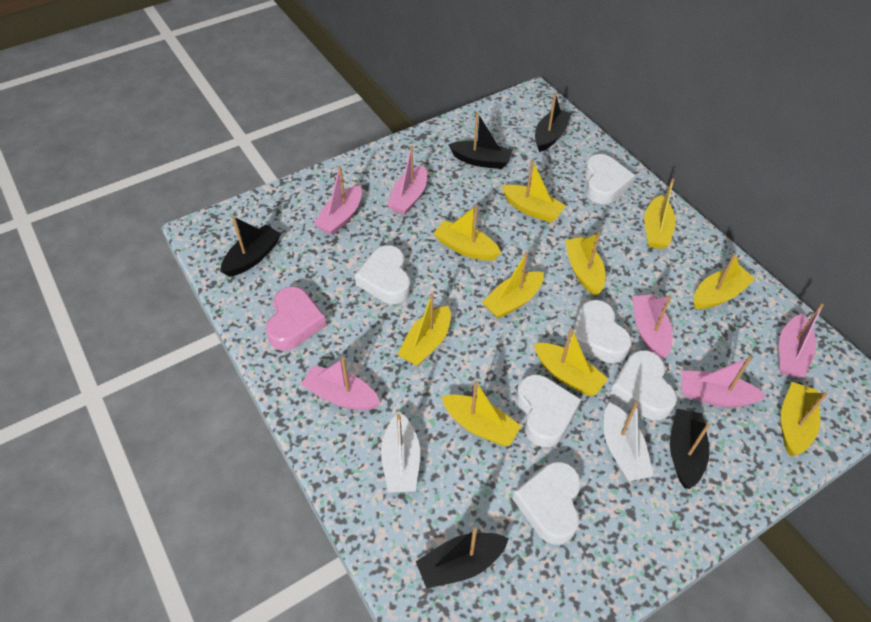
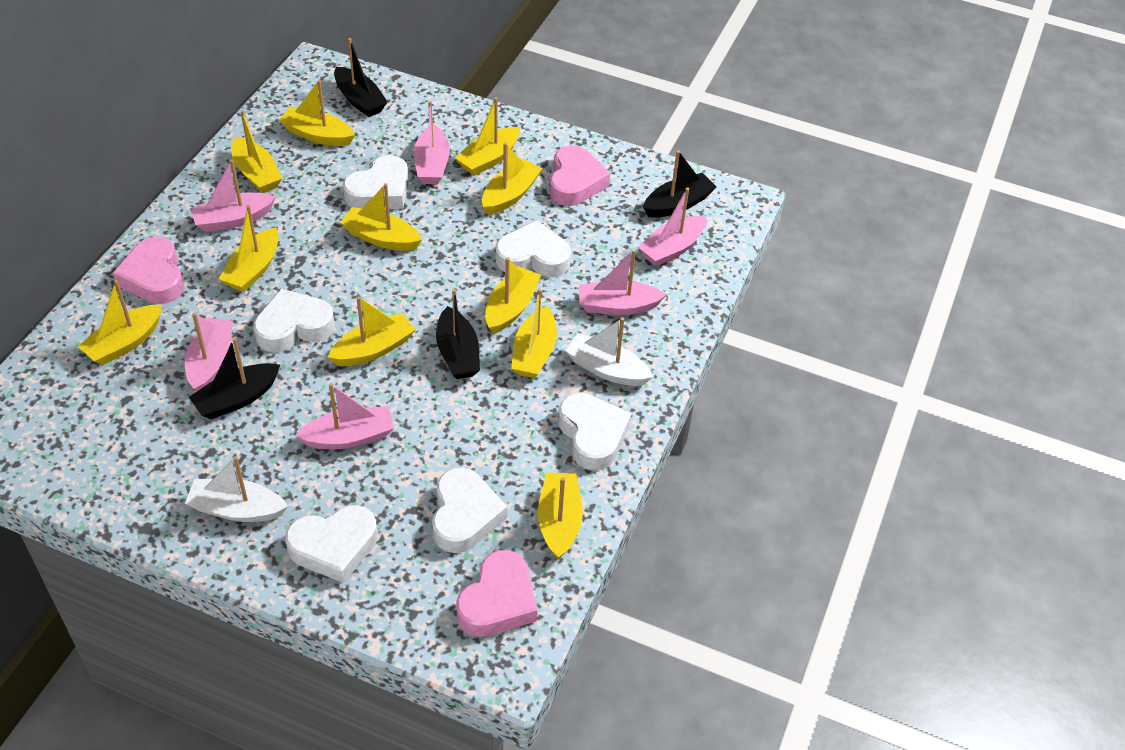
black boat: 5 -> 4
pink heart: 1 -> 3
yellow boat: 10 -> 11

